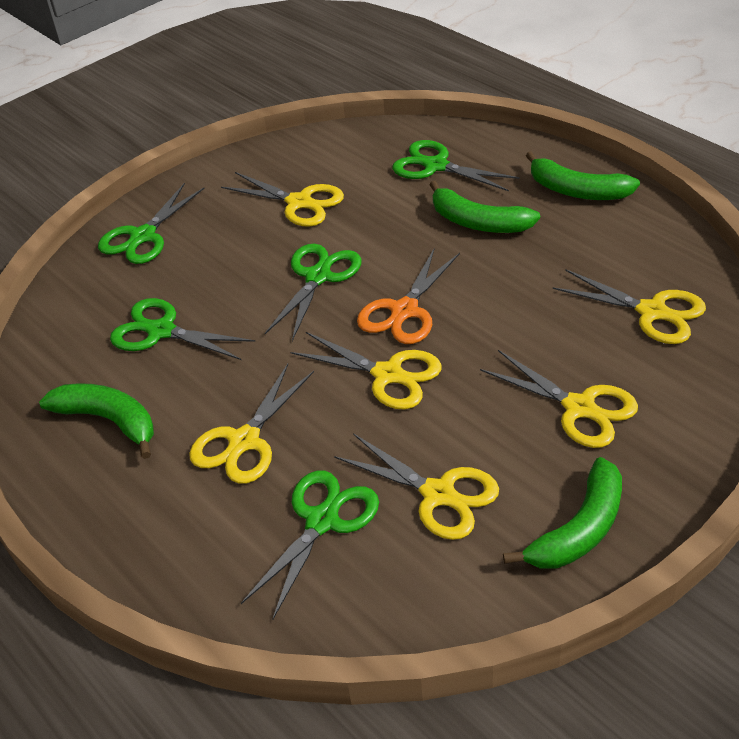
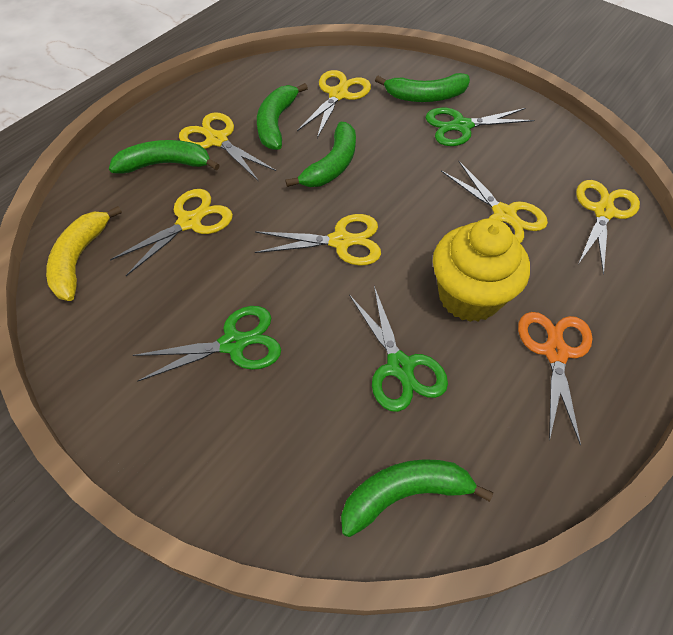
green banana: 4 -> 5
green scissors: 5 -> 3
yellow banana: 0 -> 1
yellow cupcake: 0 -> 1

